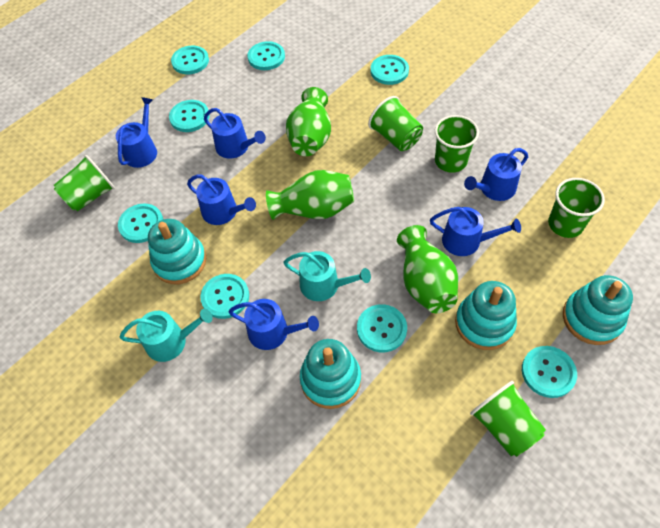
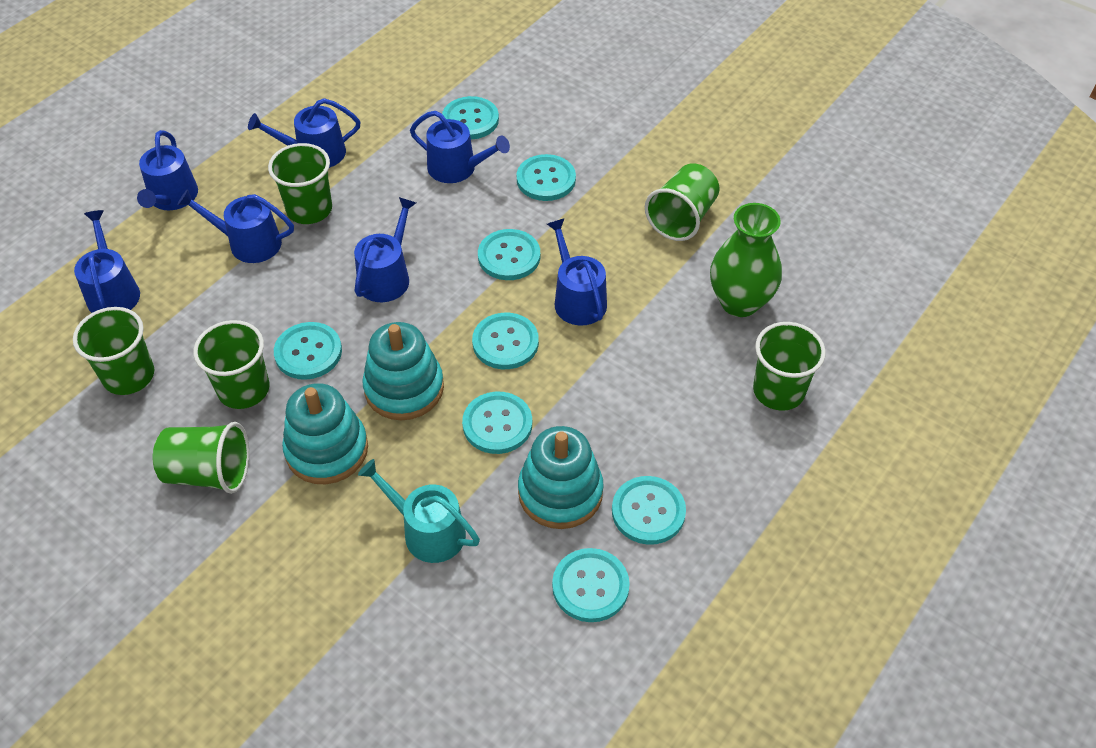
blue watering can: 6 -> 7
green cup: 5 -> 6
green vase: 3 -> 1
turquoise stacking toy: 4 -> 3
turquoise watering can: 2 -> 1

